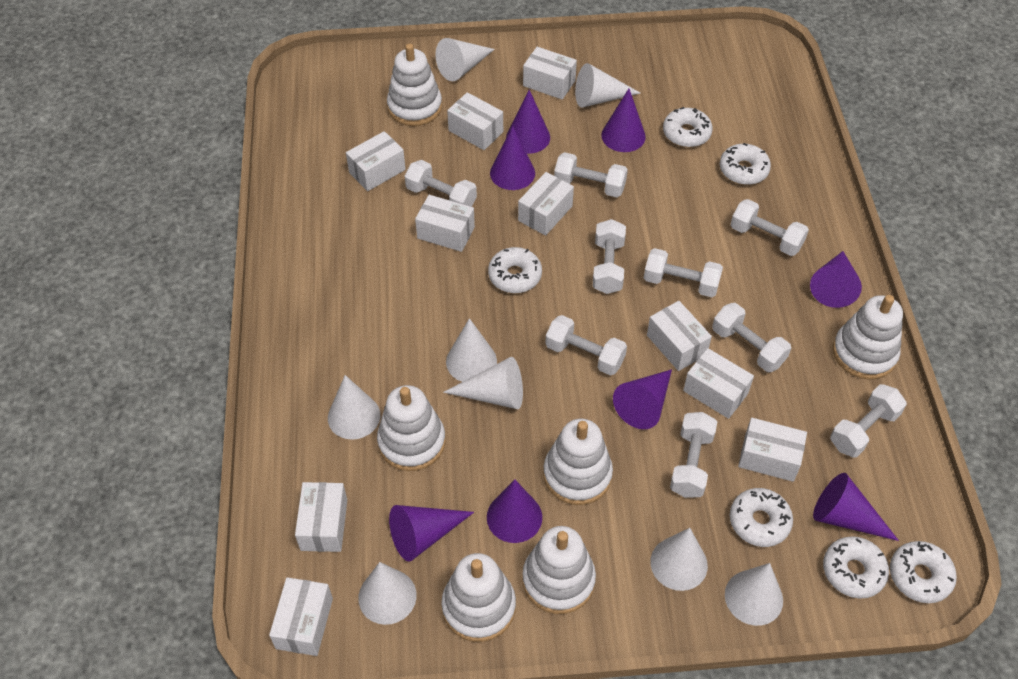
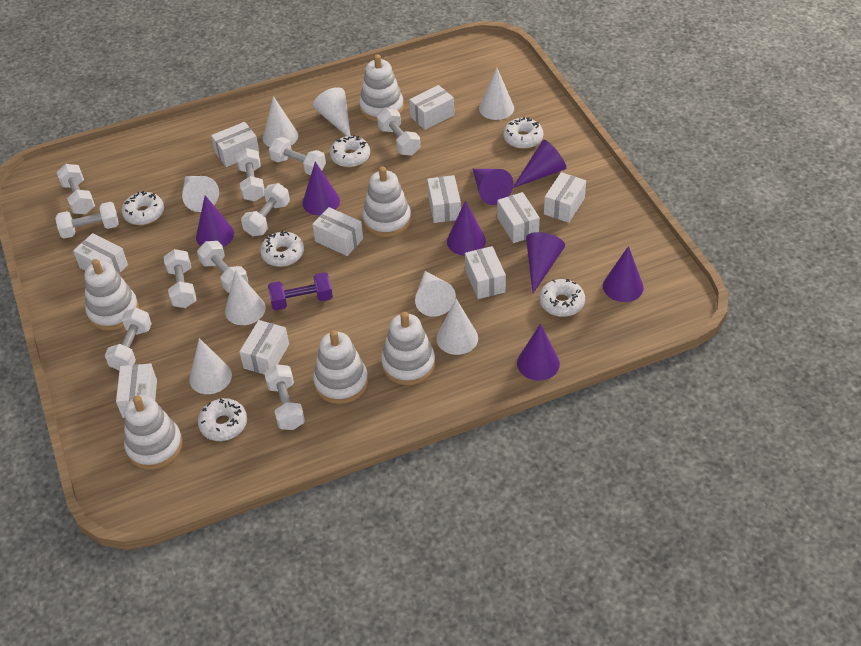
purple dumbbell: 0 -> 1
white dumbbell: 9 -> 10

